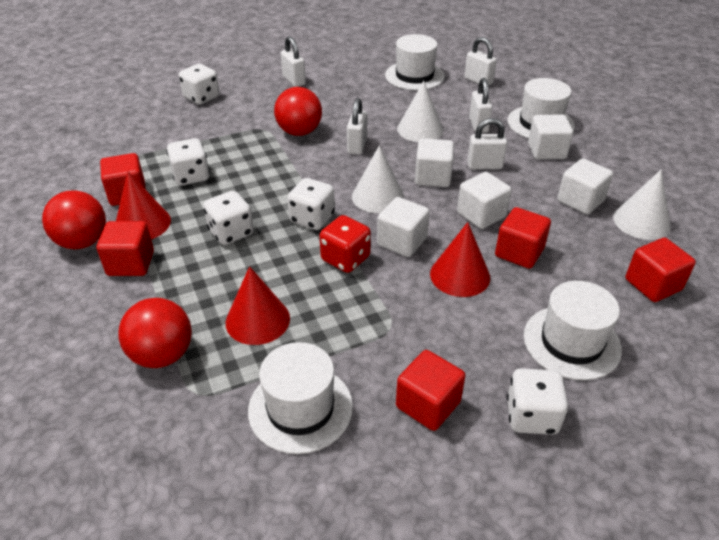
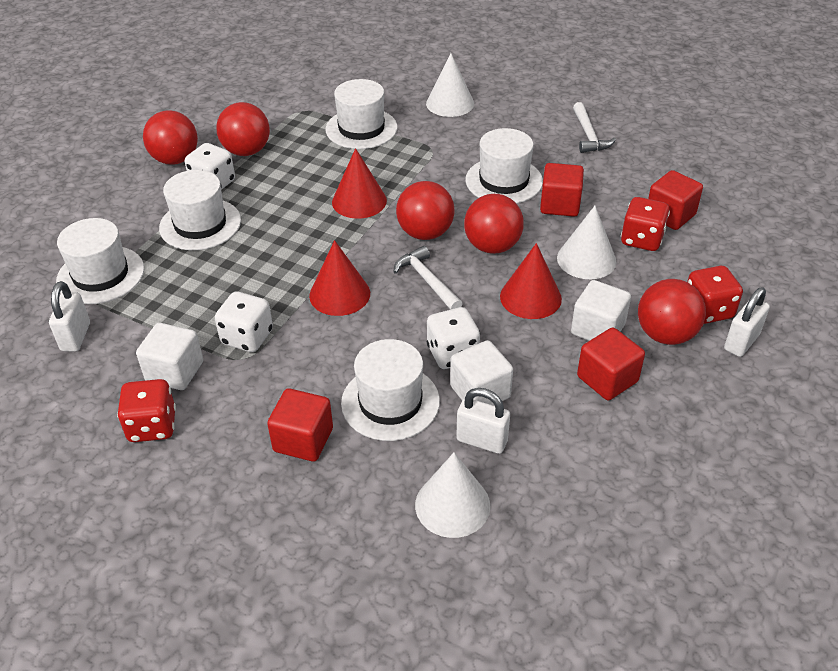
red ball: 3 -> 5
red cube: 5 -> 4
red dice: 1 -> 3
white cube: 5 -> 3
white dice: 5 -> 3
white hammer: 0 -> 2
white hat: 4 -> 5
white padlock: 5 -> 3

